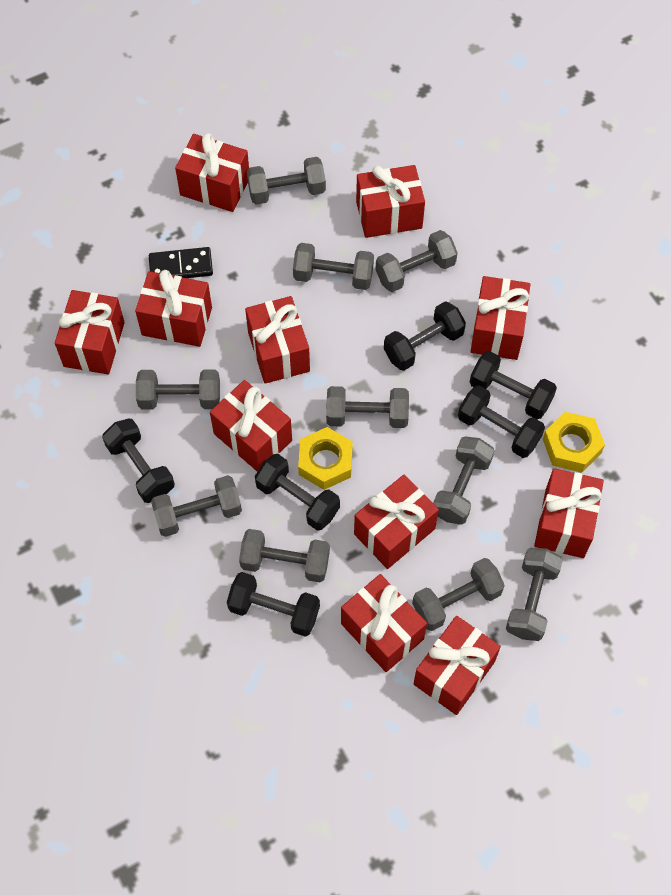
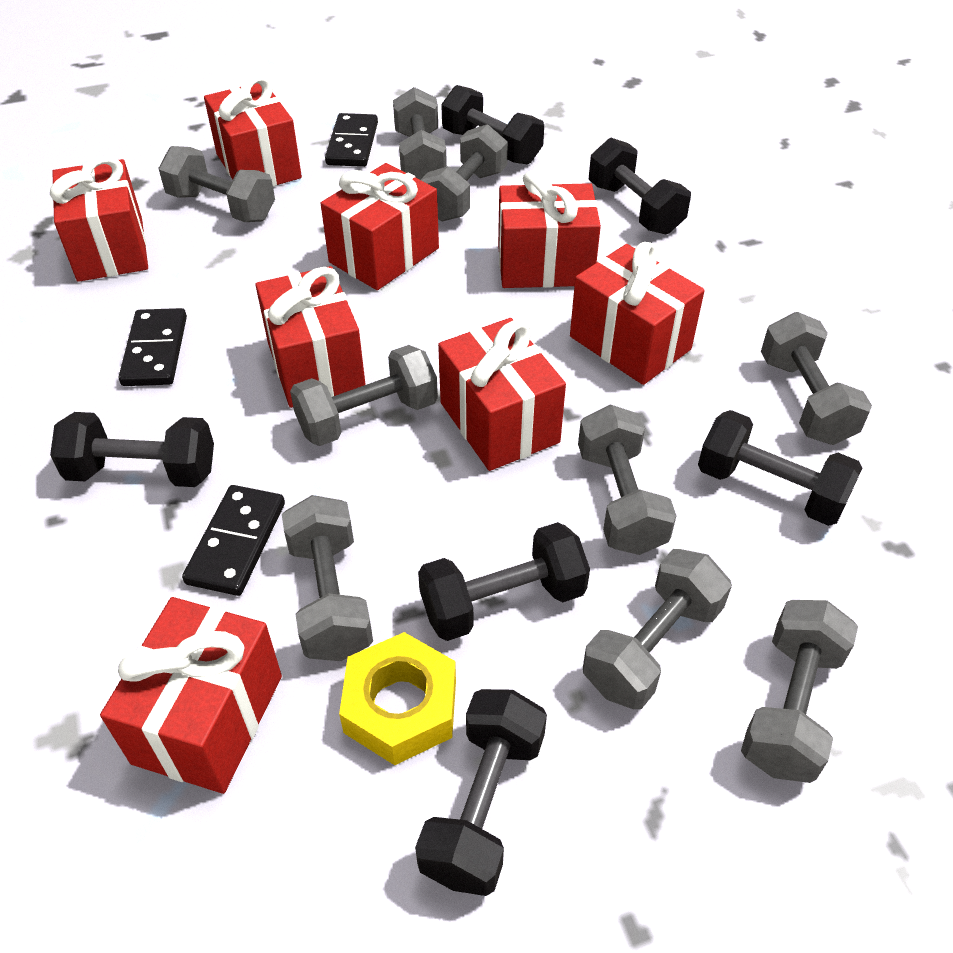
black domino: 1 -> 3
grey dumbbell: 10 -> 9
red gift: 11 -> 8
yellow nut: 2 -> 1

